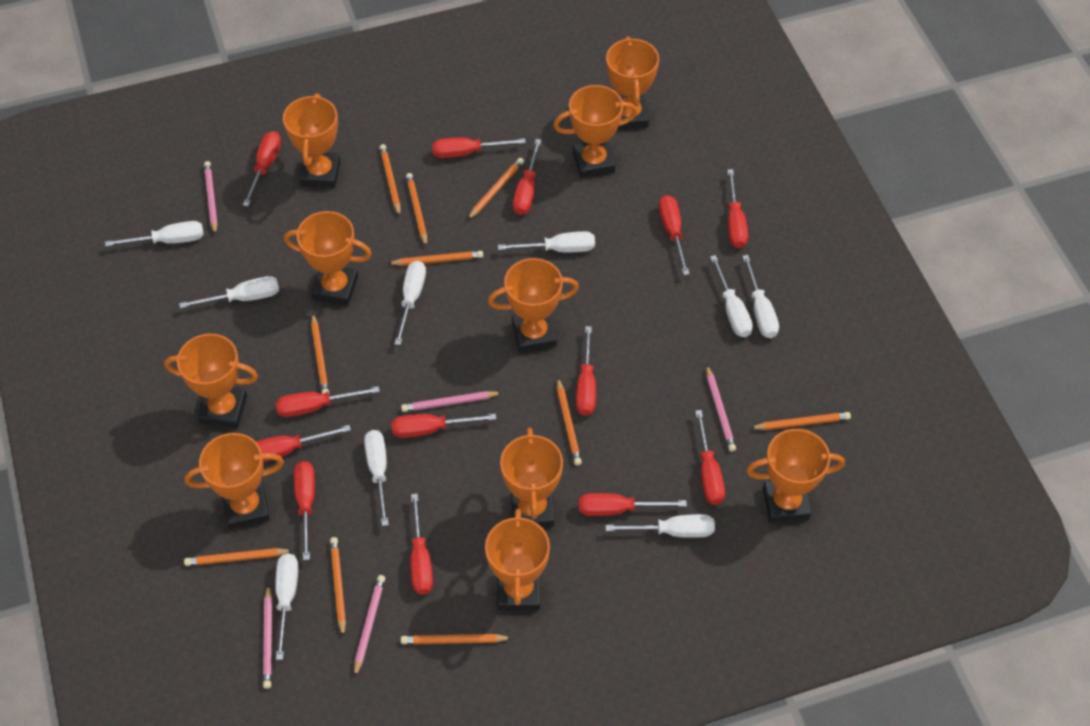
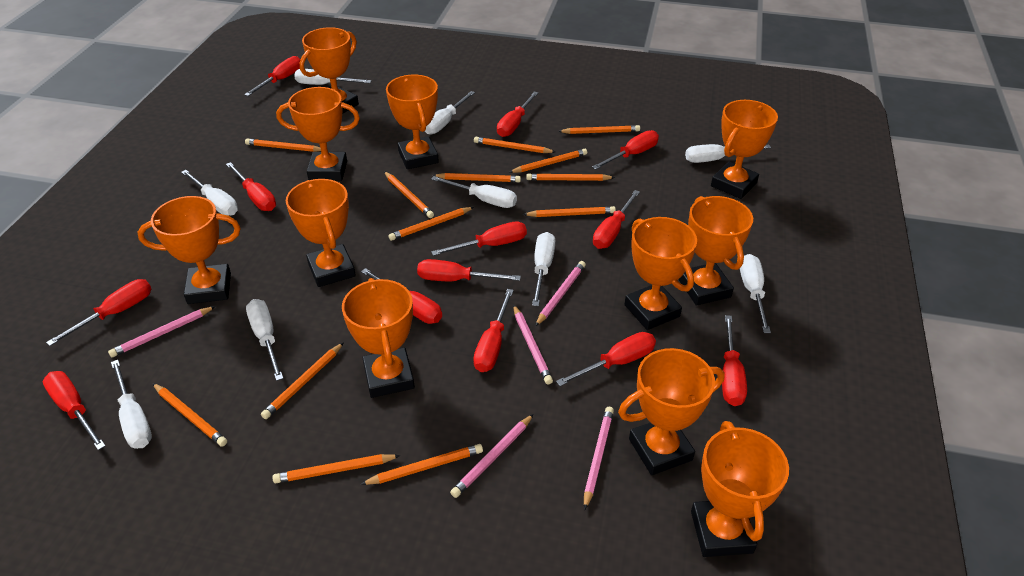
orange pencil: 10 -> 13
orange trophy: 10 -> 11

